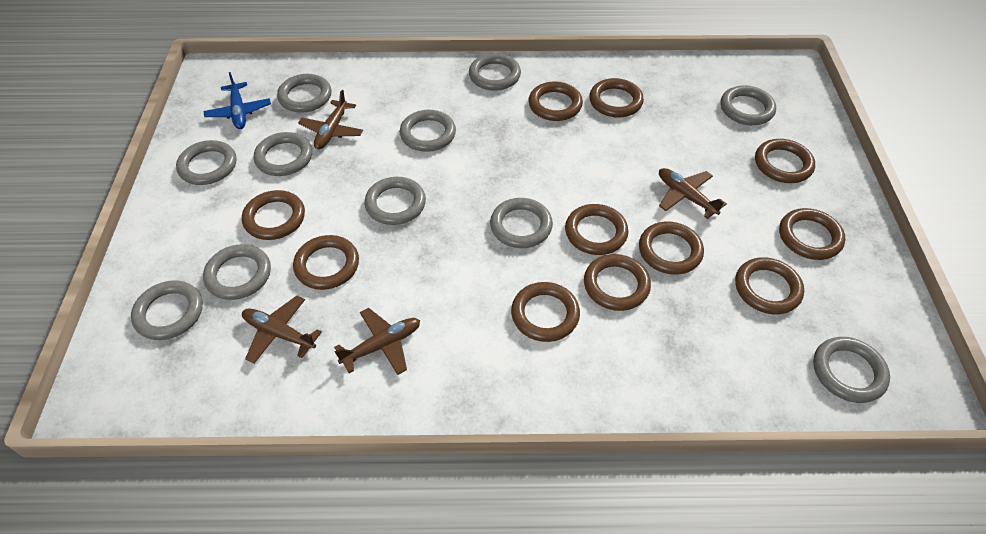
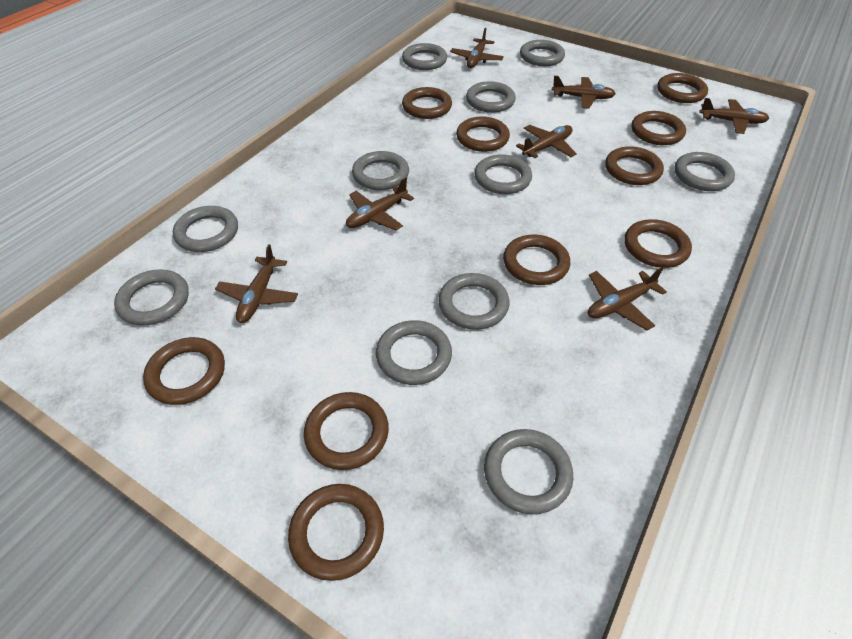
blue plane: 1 -> 0
brown plane: 4 -> 7
brown ring: 11 -> 10

